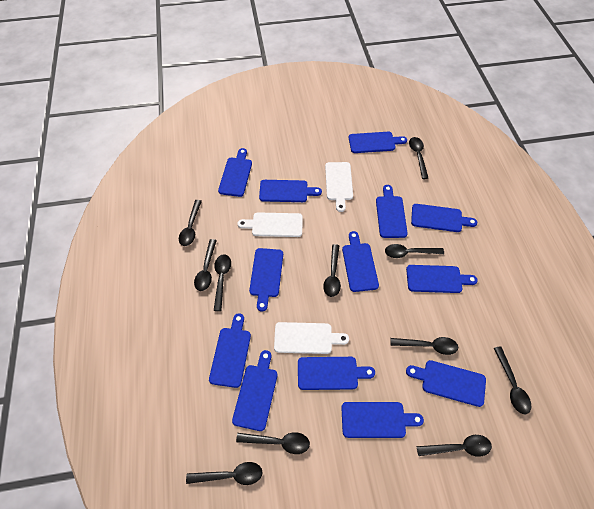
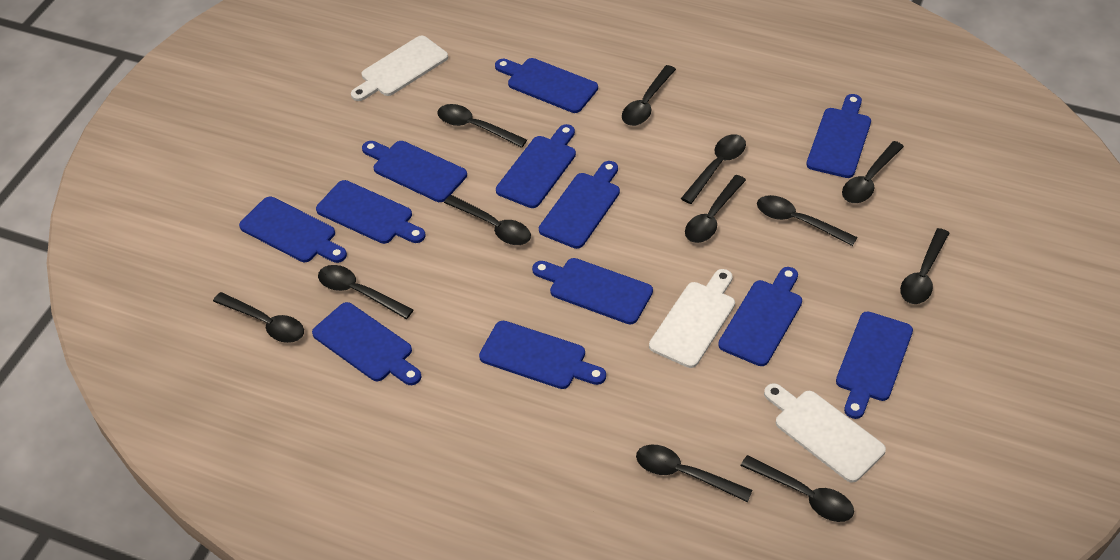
black spoon: 11 -> 12
blue cutting board: 13 -> 12

